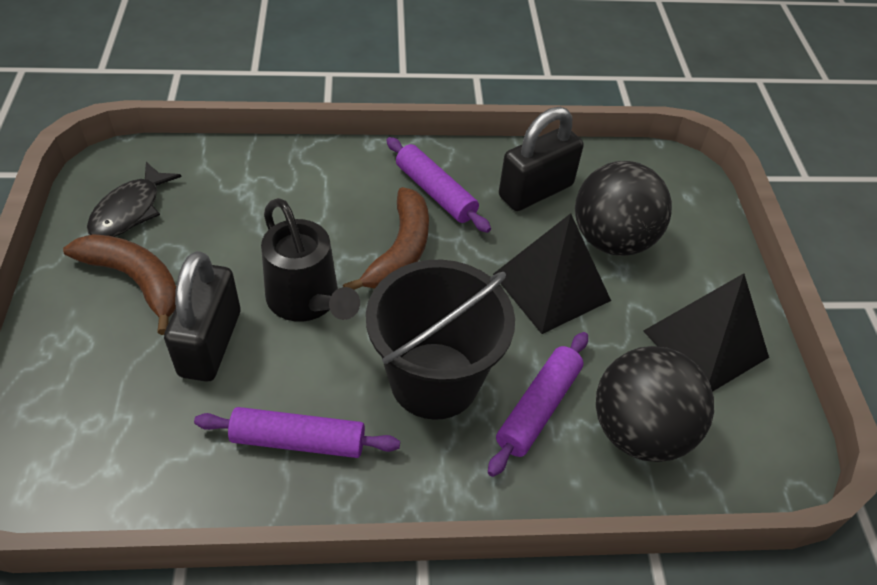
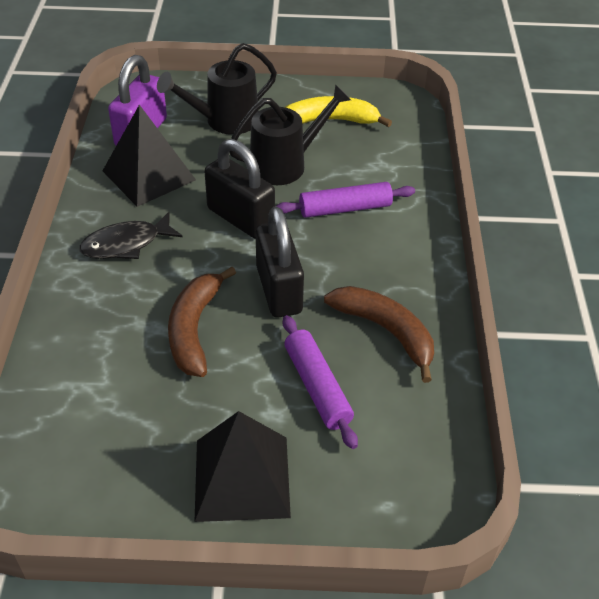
black ball: 2 -> 0
black bucket: 1 -> 0
black watering can: 1 -> 2
purple padlock: 0 -> 1
purple rolling pin: 3 -> 2
yellow banana: 0 -> 1

